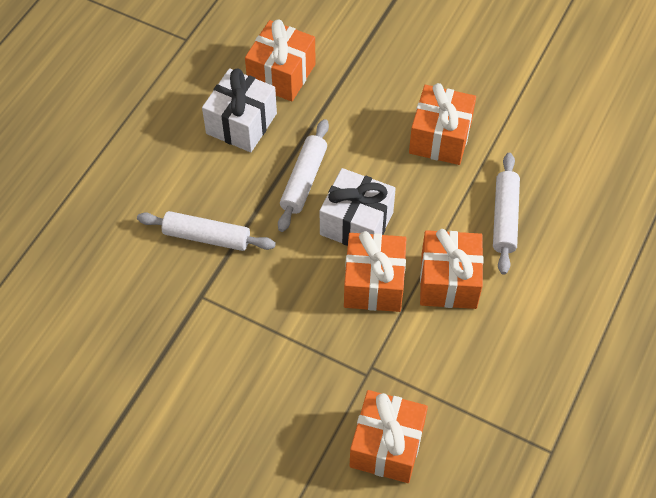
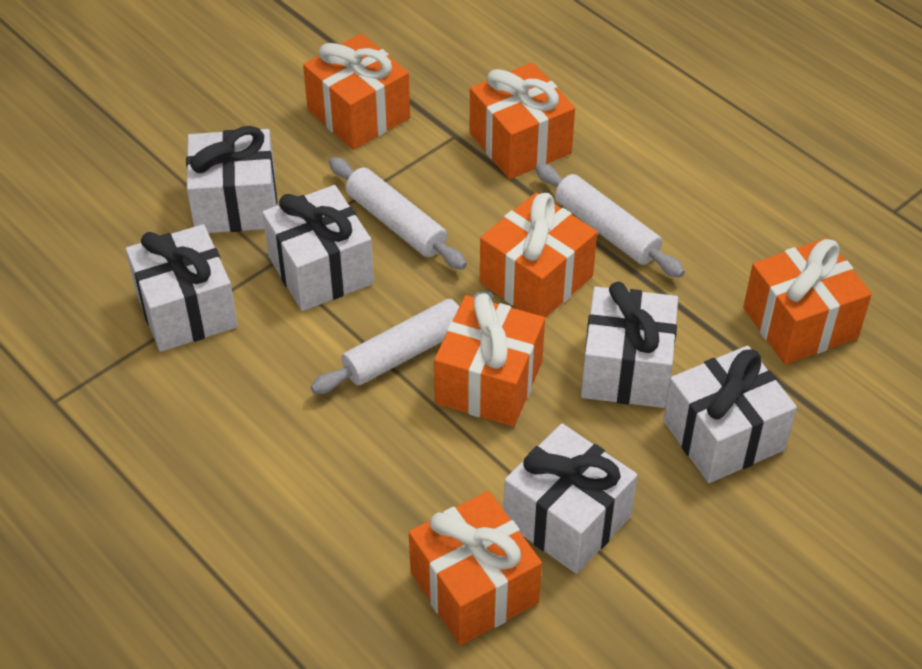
orange gift: 5 -> 6
white gift: 2 -> 6

